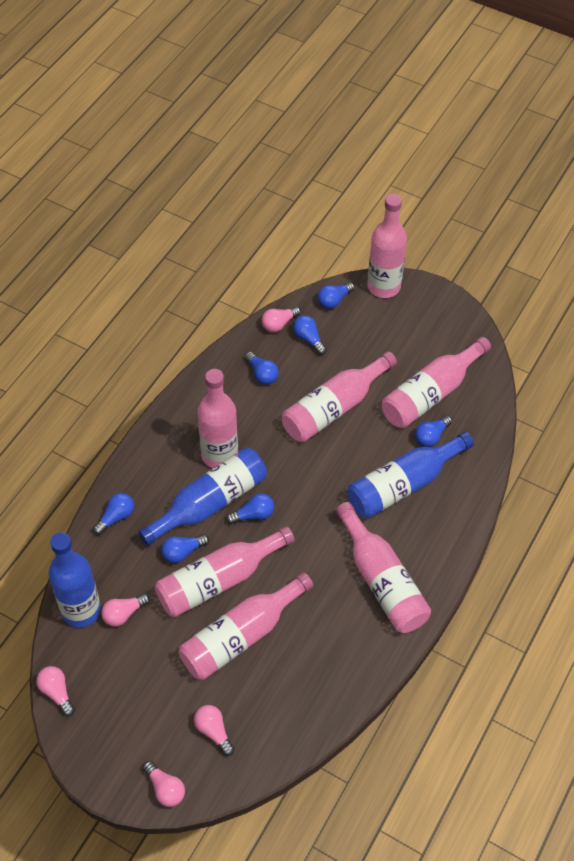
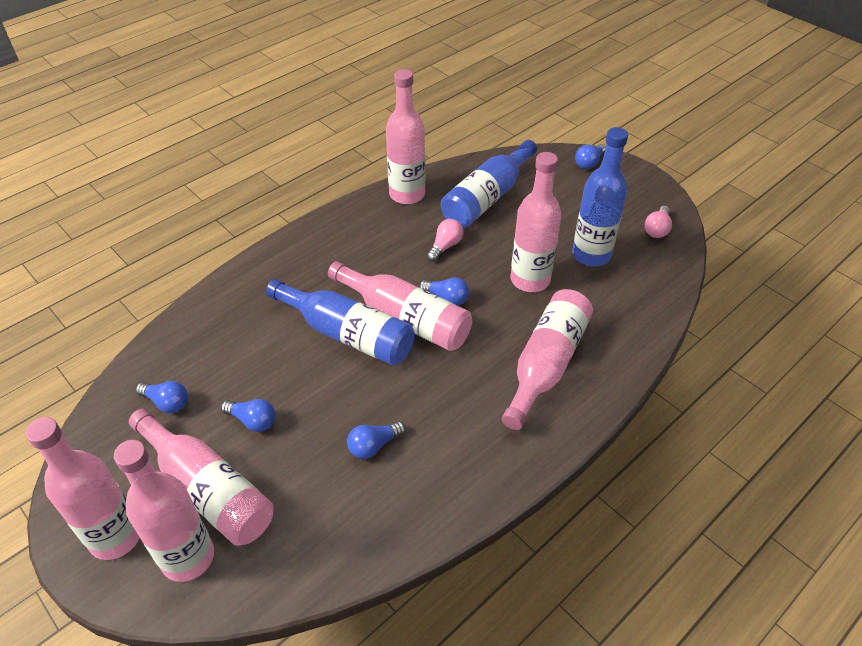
blue light bulb: 7 -> 5
pink light bulb: 5 -> 2

